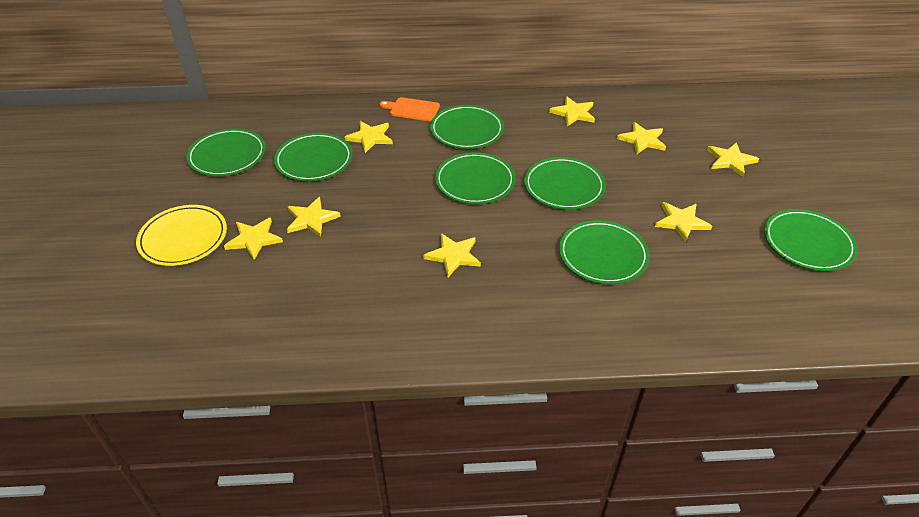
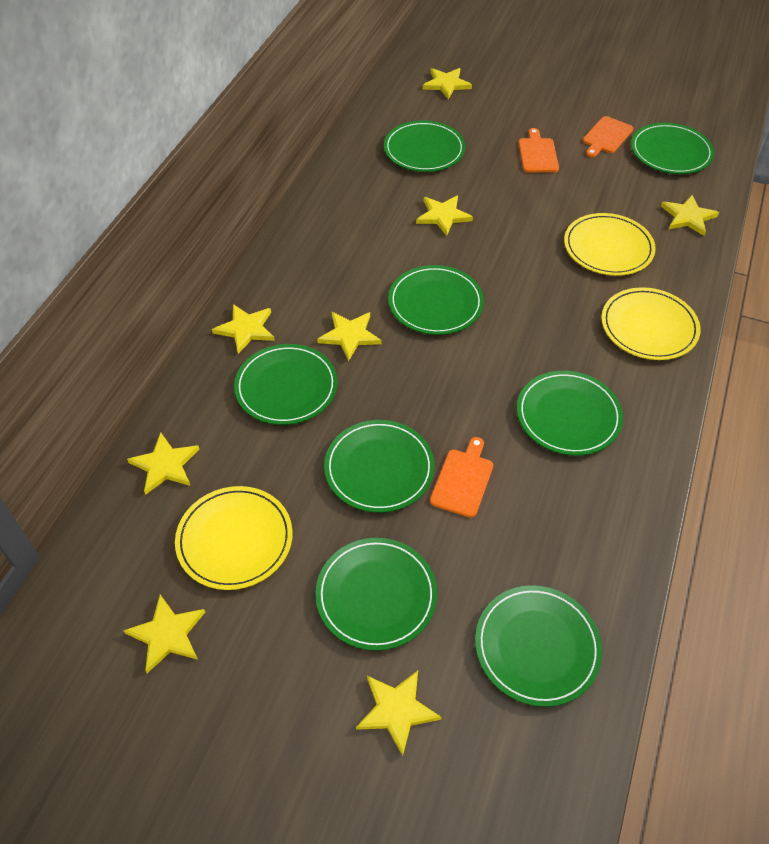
green plate: 7 -> 8
orange cutting board: 1 -> 3
yellow plate: 1 -> 3

